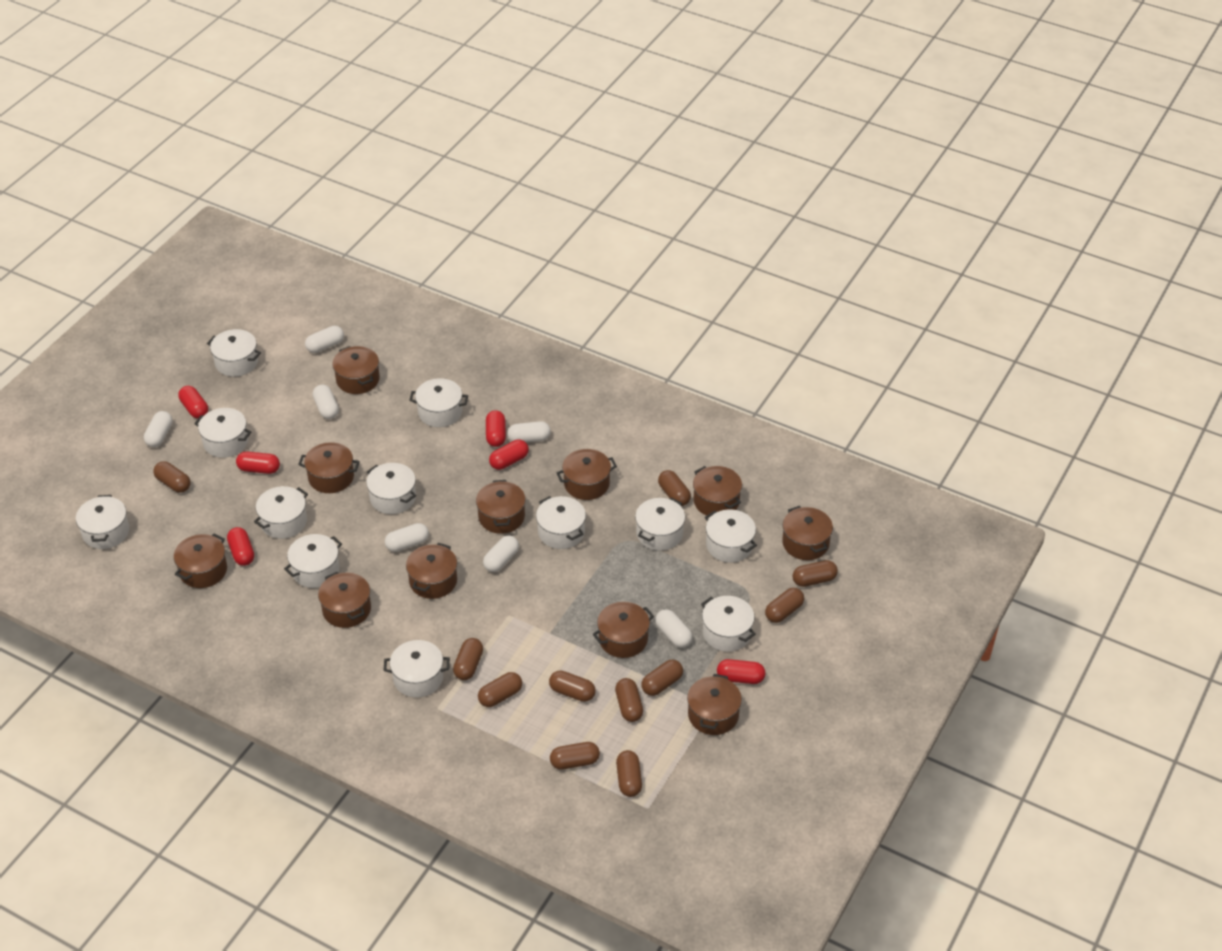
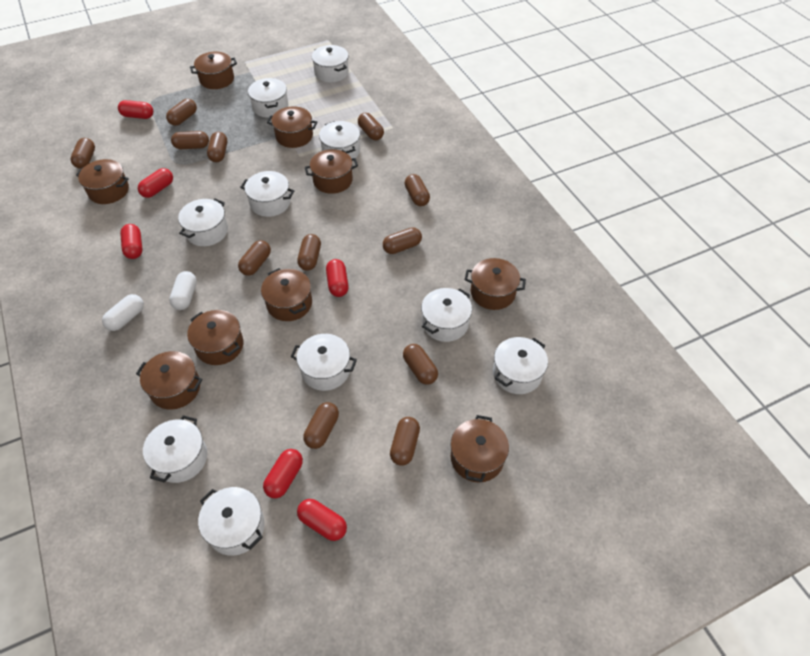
brown capsule: 11 -> 12
brown pot: 11 -> 9
white capsule: 7 -> 2
white pot: 12 -> 10

